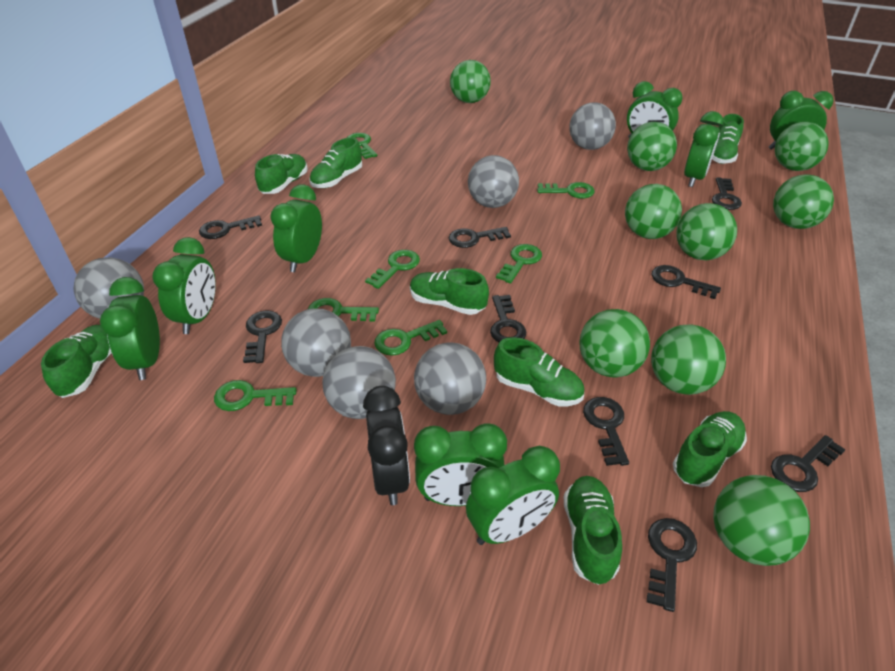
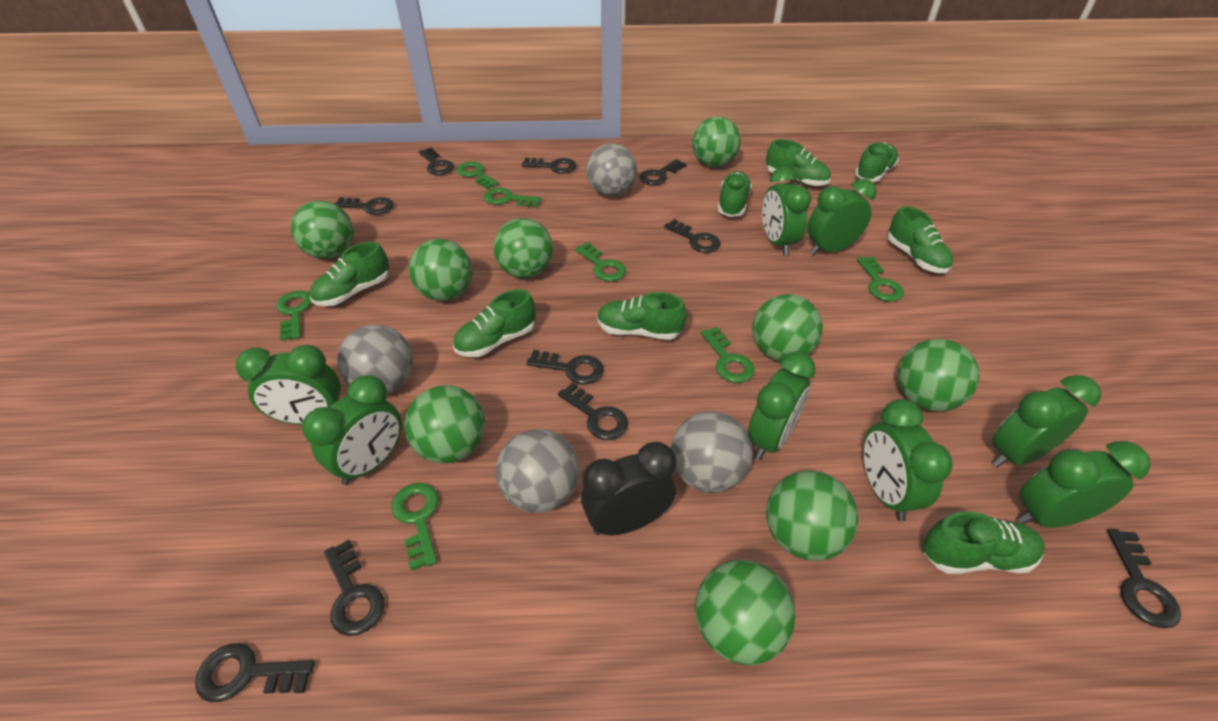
black key: 9 -> 10
grey ball: 6 -> 4

